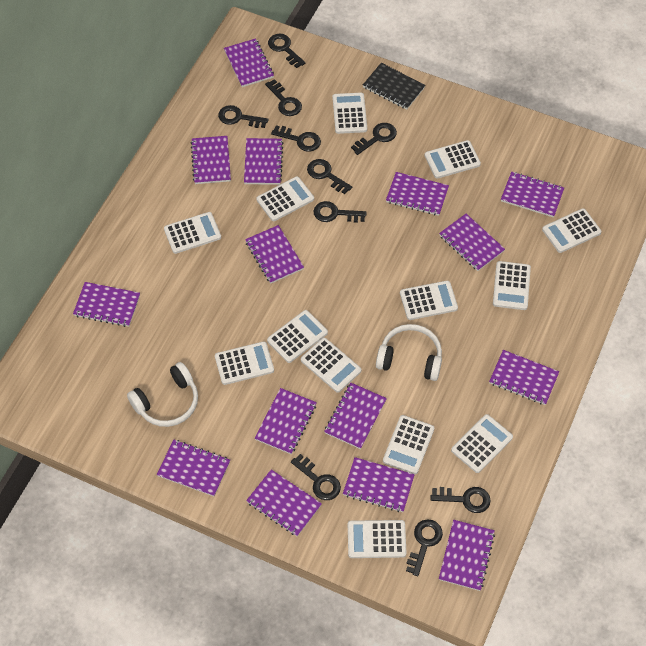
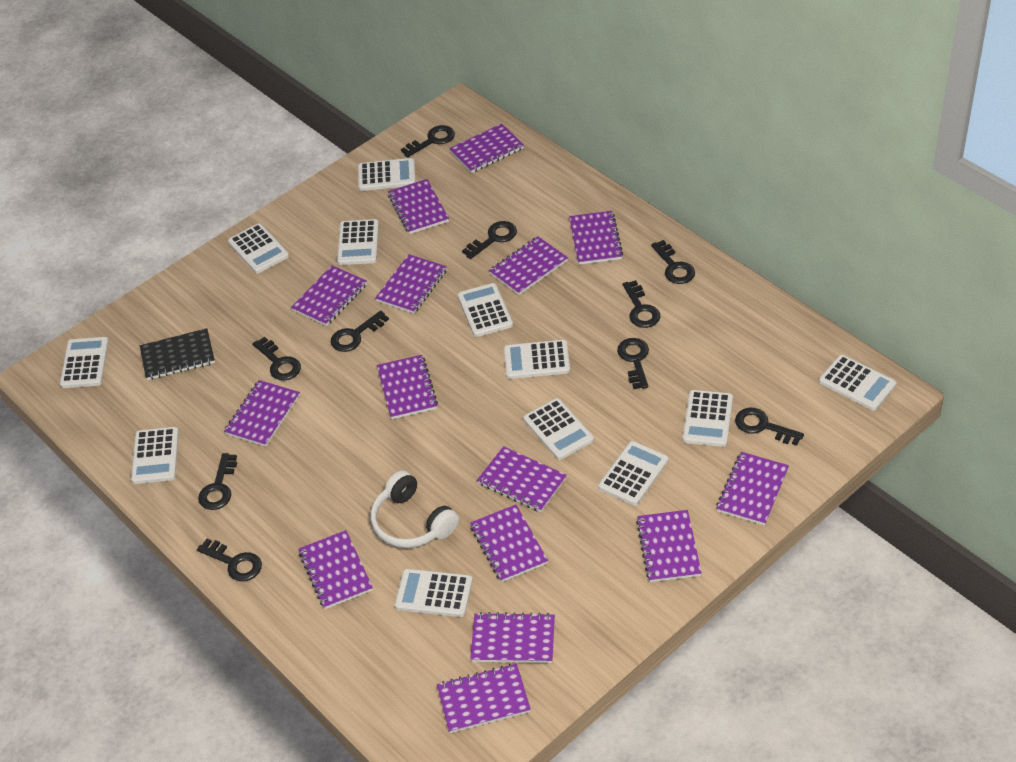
white calculator: 13 -> 12
white headphones: 2 -> 1

